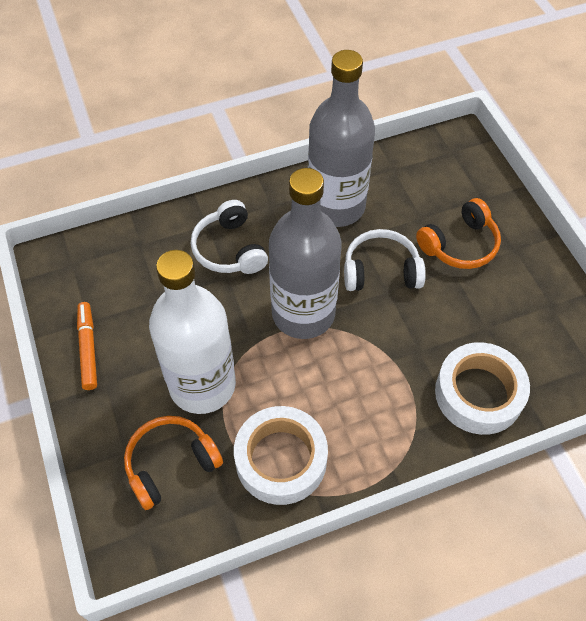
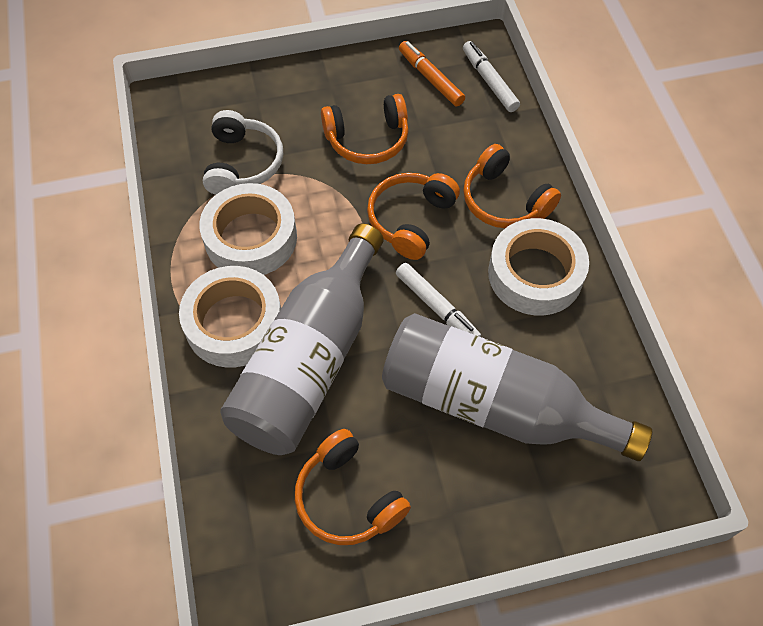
orange headphones: 2 -> 4
white bottle: 1 -> 0
white headphones: 2 -> 1
white marker: 0 -> 2
white tape: 2 -> 3

